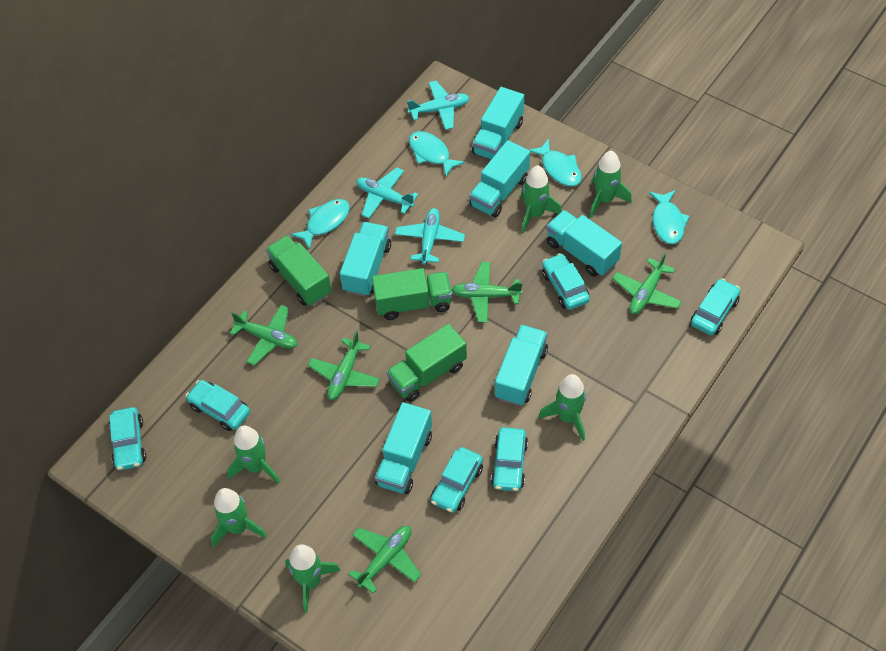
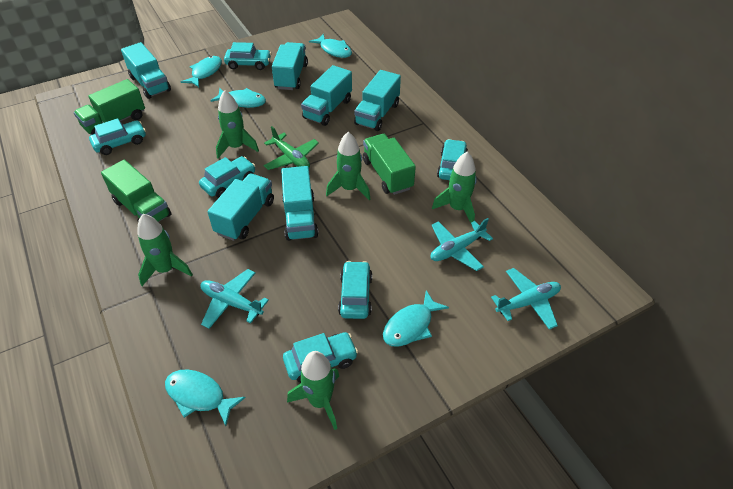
green plane: 5 -> 1
green rocket: 6 -> 5
turquoise fish: 4 -> 5

